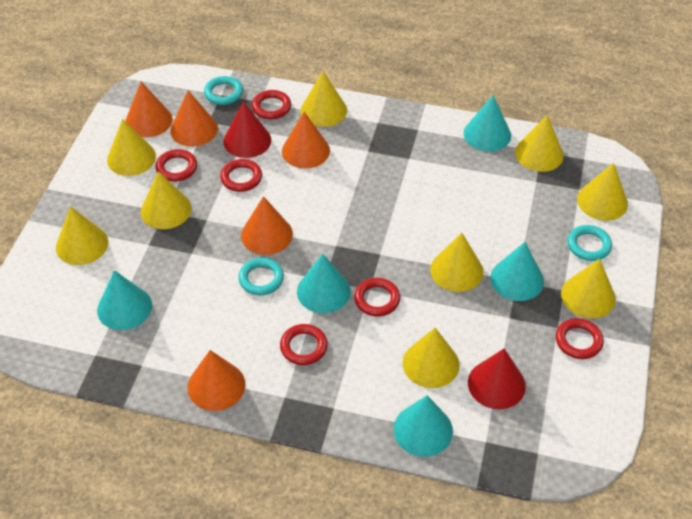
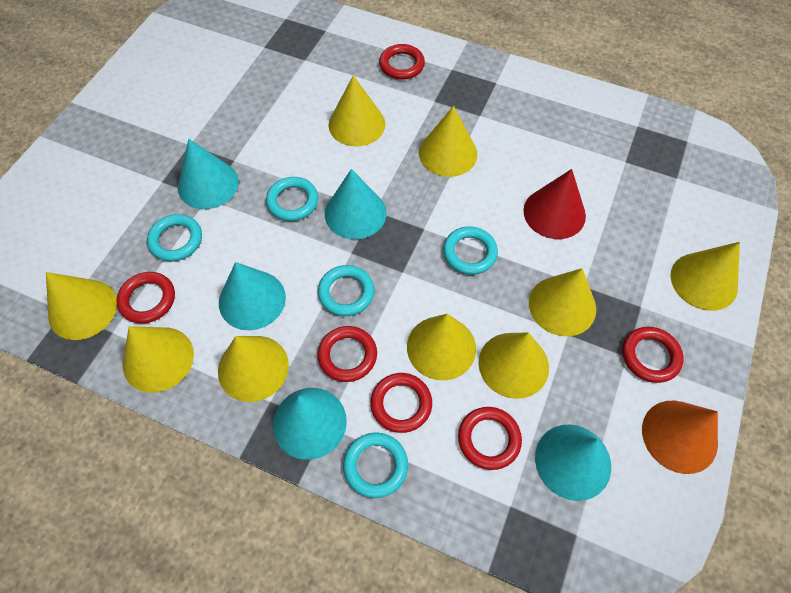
orange cone: 5 -> 1
red cone: 2 -> 1
turquoise ring: 3 -> 5

